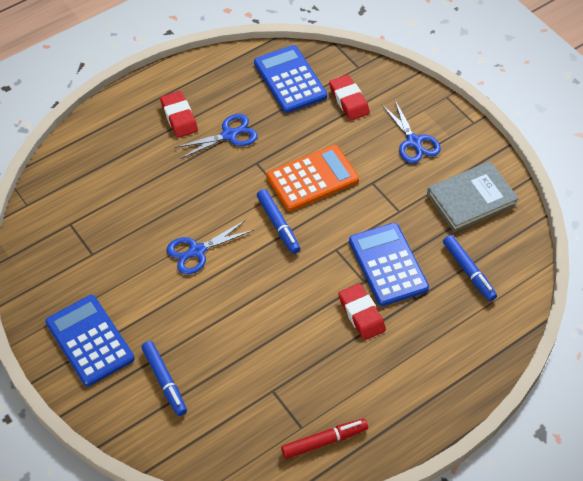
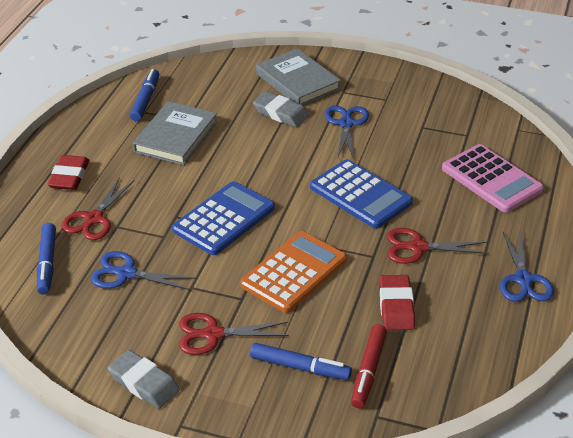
blue calculator: 3 -> 2
grey book: 1 -> 2
grey eraser: 0 -> 2
pink calculator: 0 -> 1
red eraser: 3 -> 2
red scissors: 0 -> 3

